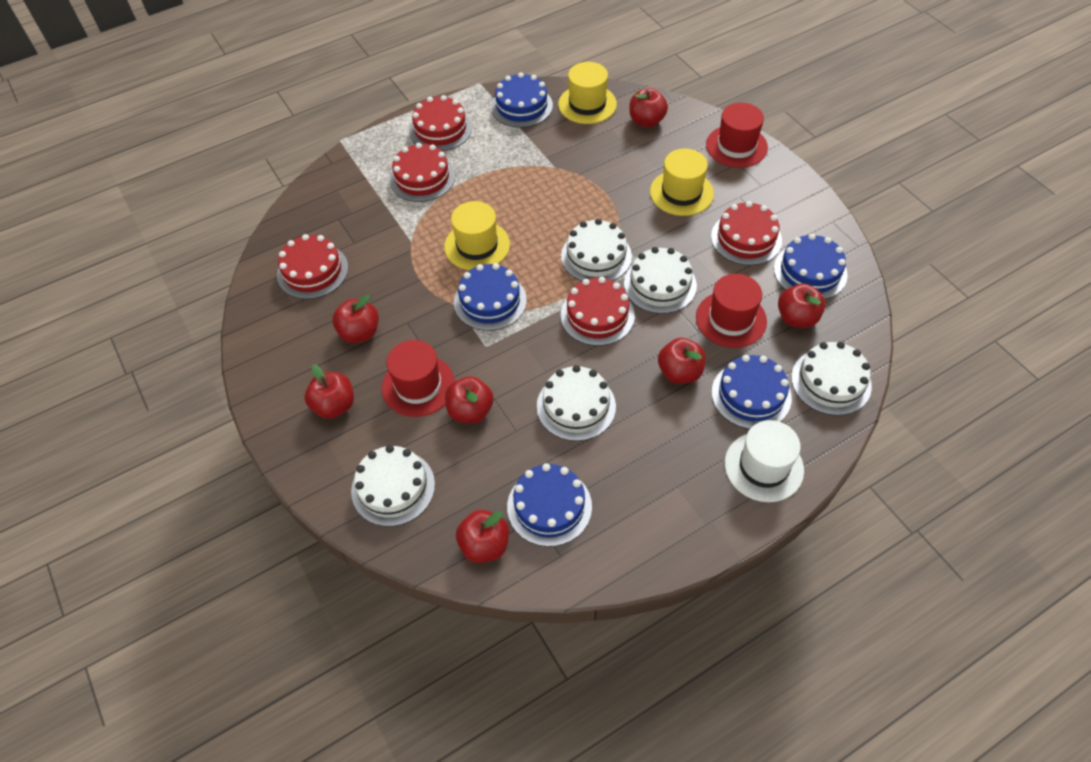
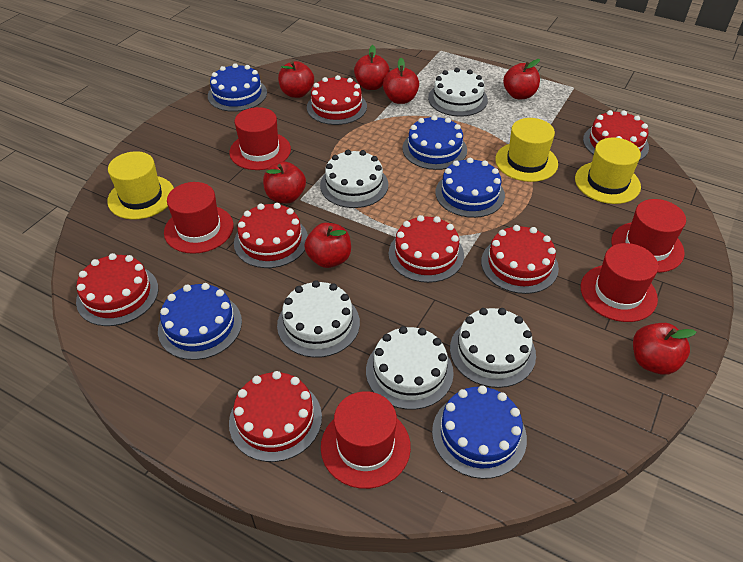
red cake: 5 -> 7
red hat: 3 -> 5
white hat: 1 -> 0

